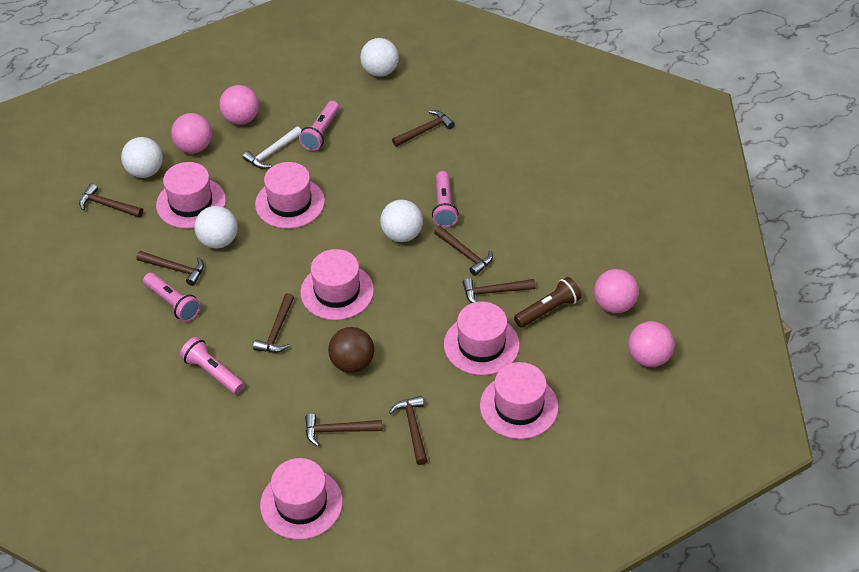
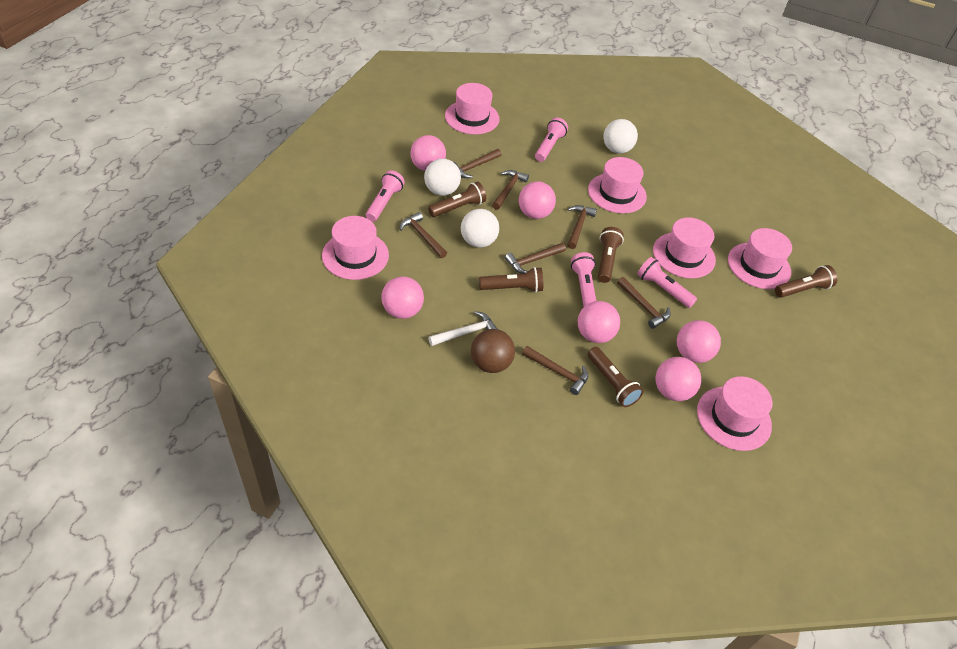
brown flashlight: 1 -> 5
brown hammer: 8 -> 7
pink ball: 4 -> 6
white ball: 4 -> 3

